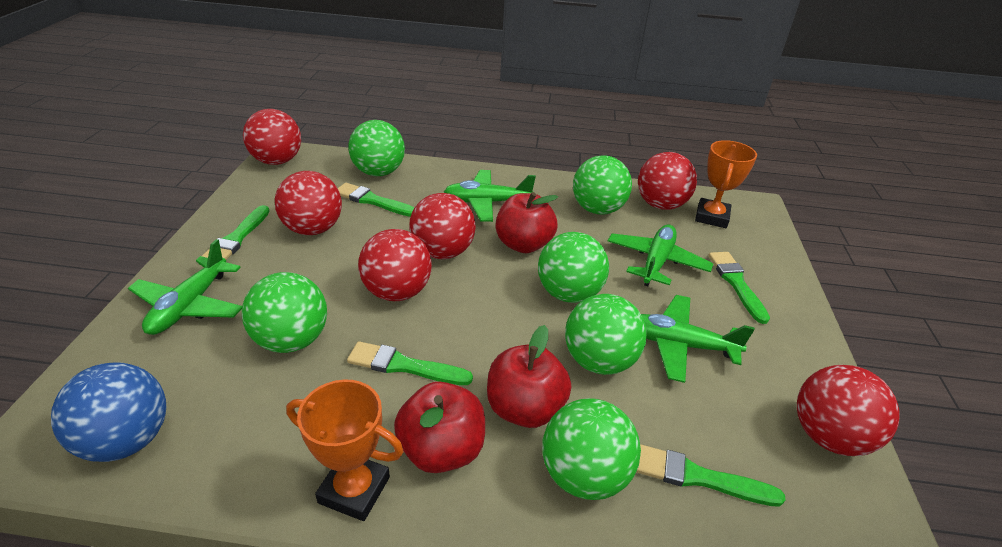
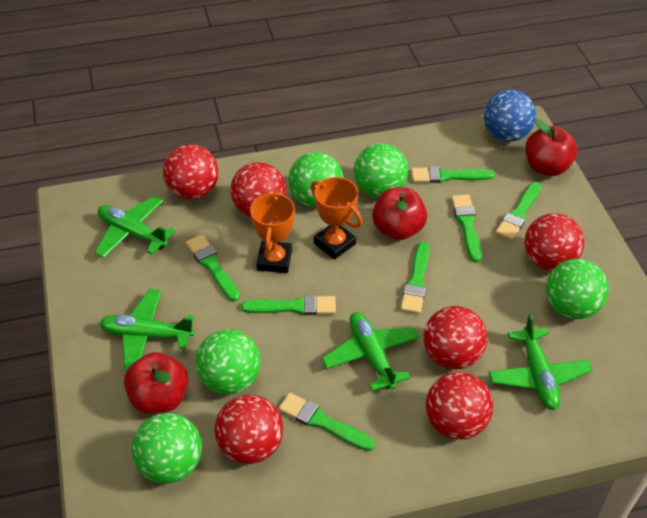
green ball: 6 -> 5
green brush: 5 -> 7

